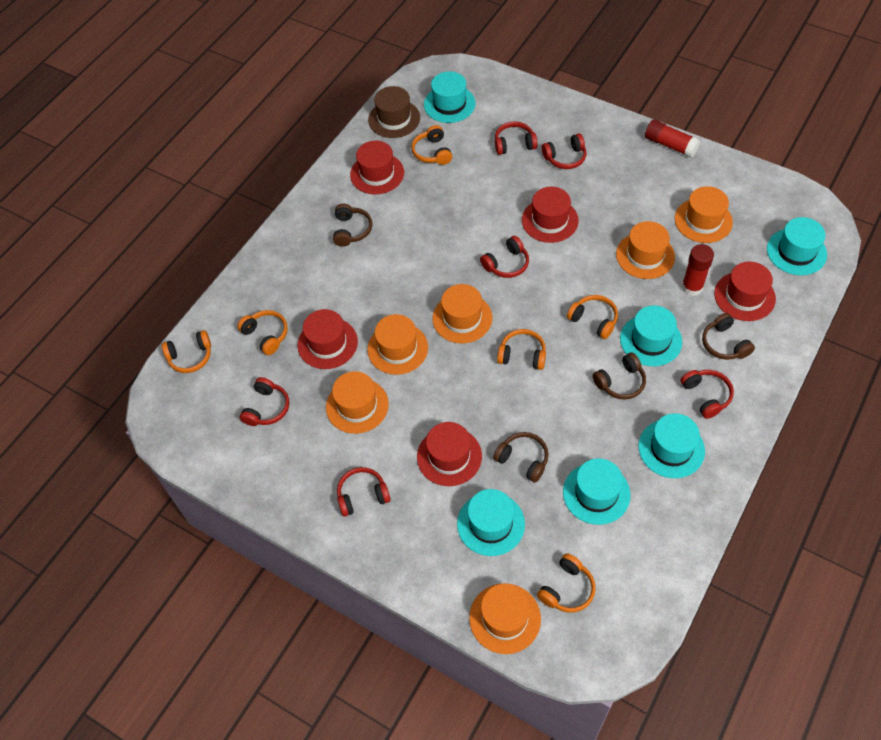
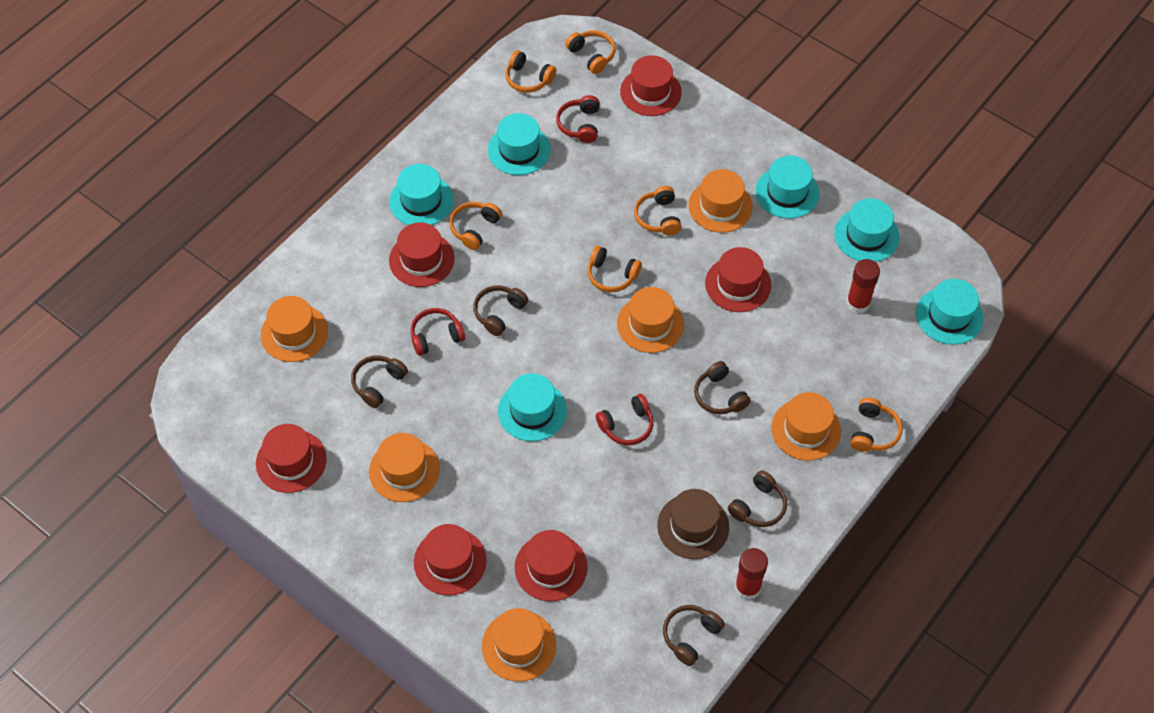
brown headphones: 4 -> 5
red hat: 5 -> 6
red headphones: 6 -> 3

